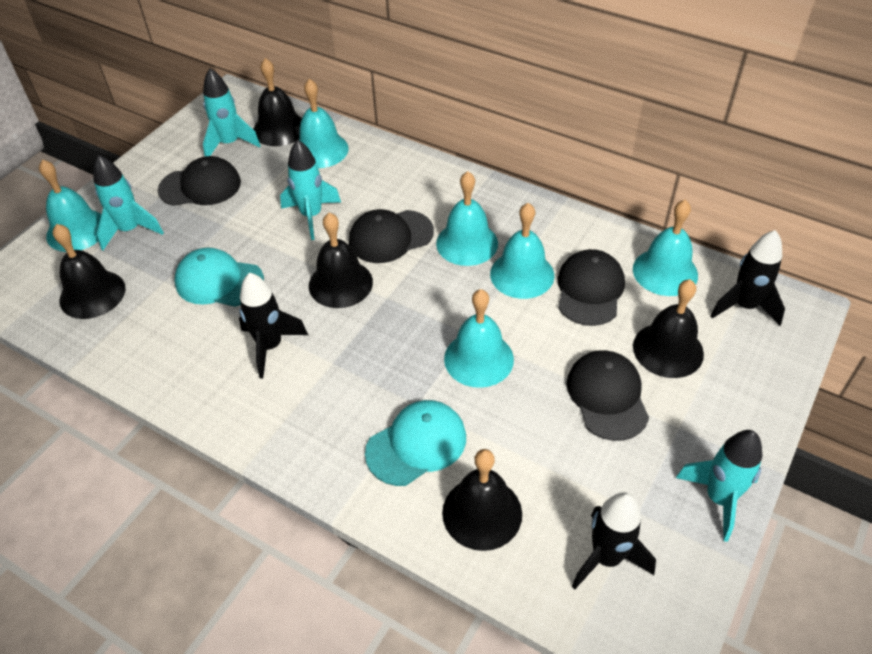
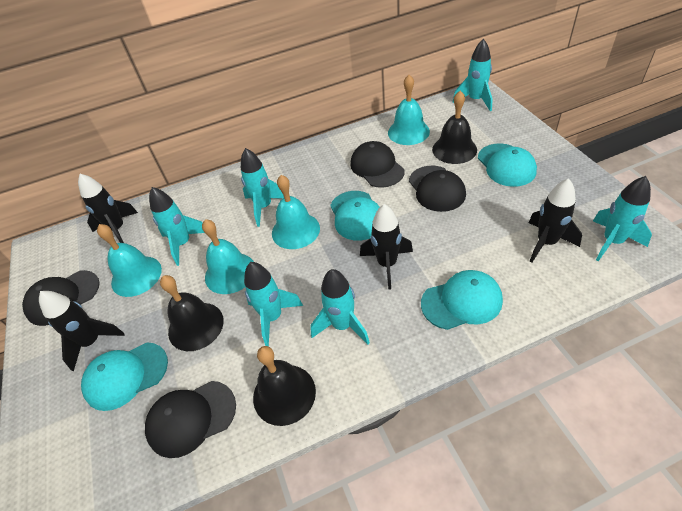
black bell: 5 -> 3
black rocket: 3 -> 4
turquoise bell: 6 -> 4
turquoise cap: 2 -> 4
turquoise rocket: 4 -> 6

